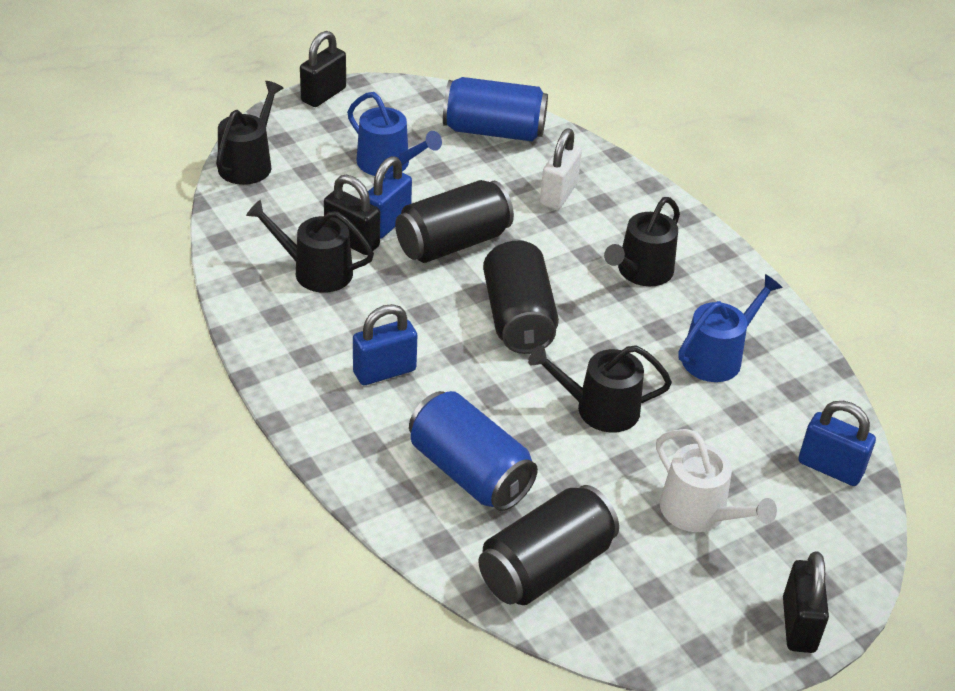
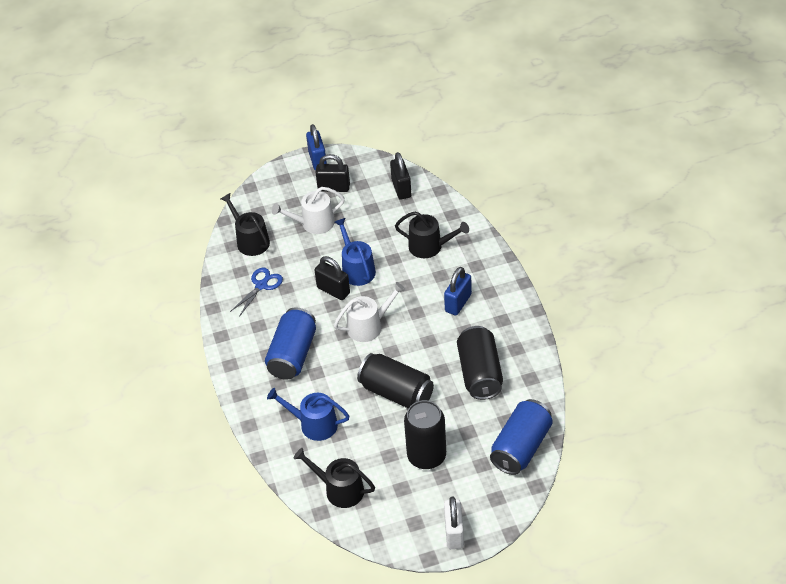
black watering can: 4 -> 3
blue padlock: 3 -> 2
blue scissors: 0 -> 1
white watering can: 1 -> 2

